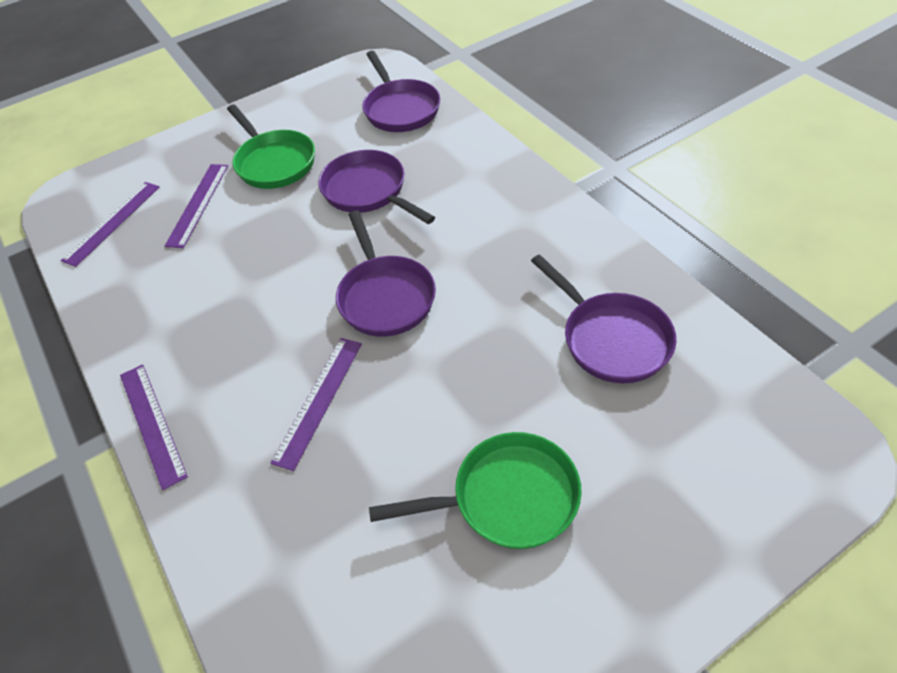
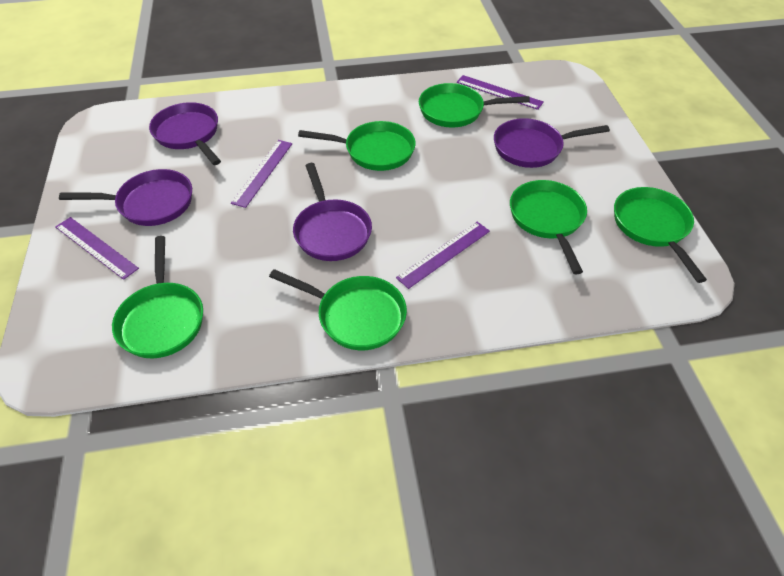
green pan: 2 -> 6

